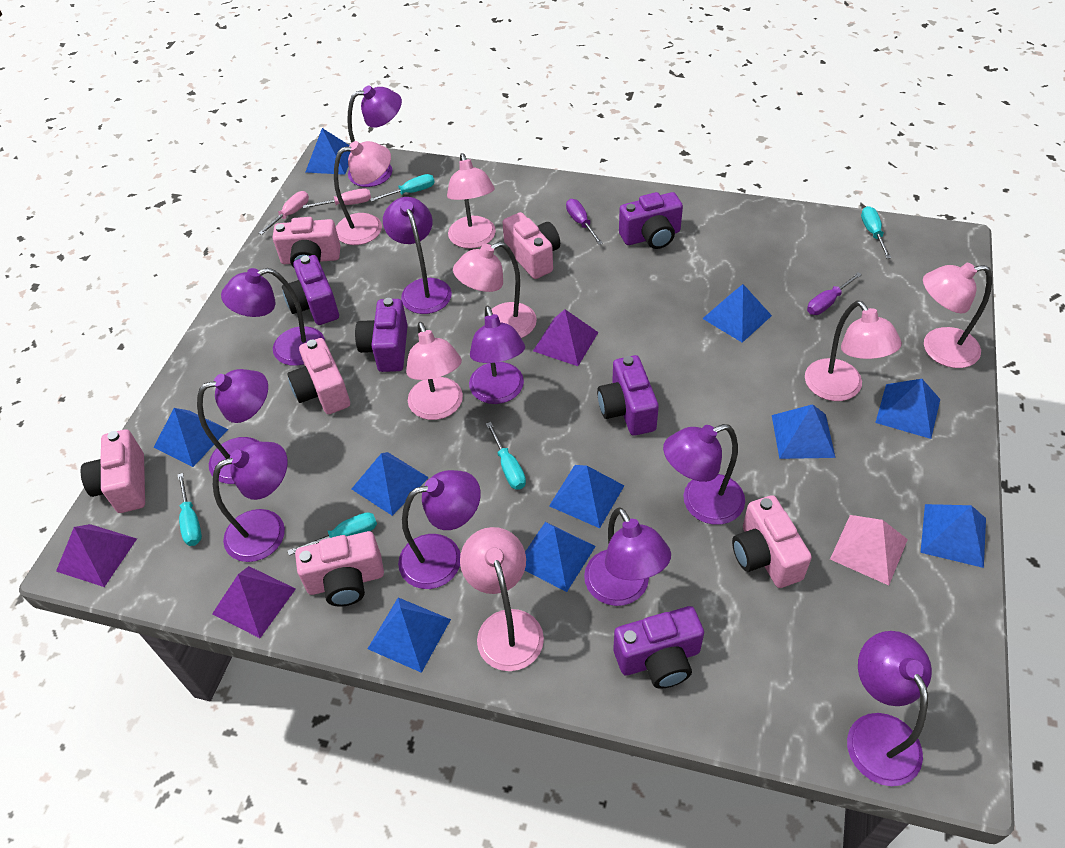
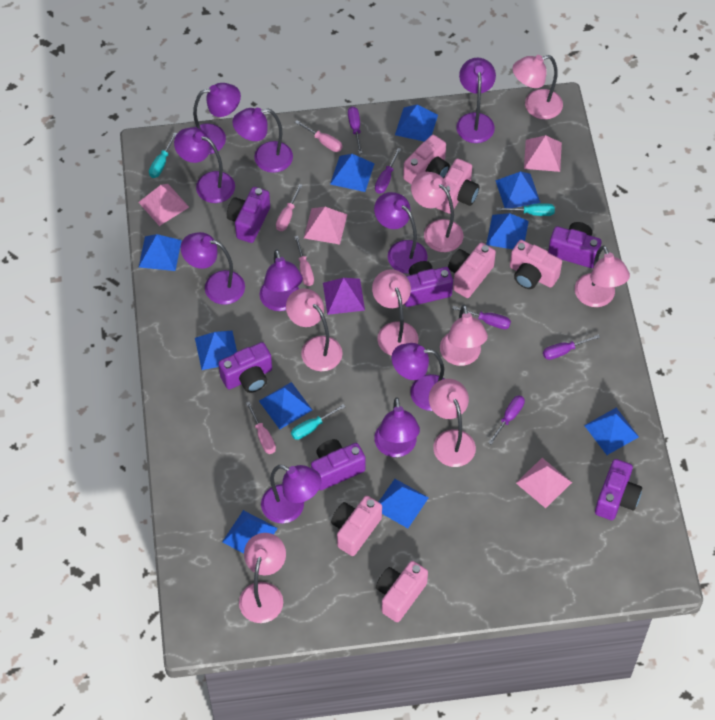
pink lamp: 7 -> 8
pink pyramid: 1 -> 4
pink screwdriver: 2 -> 4
purple camera: 5 -> 6
purple pyramid: 3 -> 1
purple screwdriver: 2 -> 5
turquoise screwdriver: 5 -> 3

